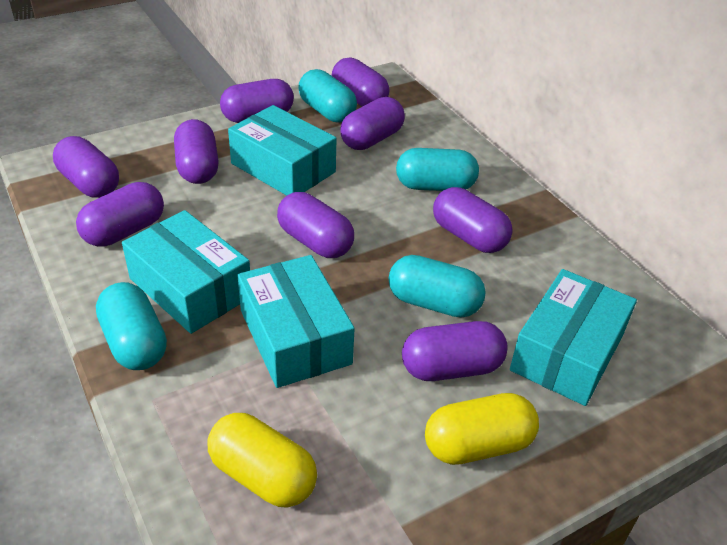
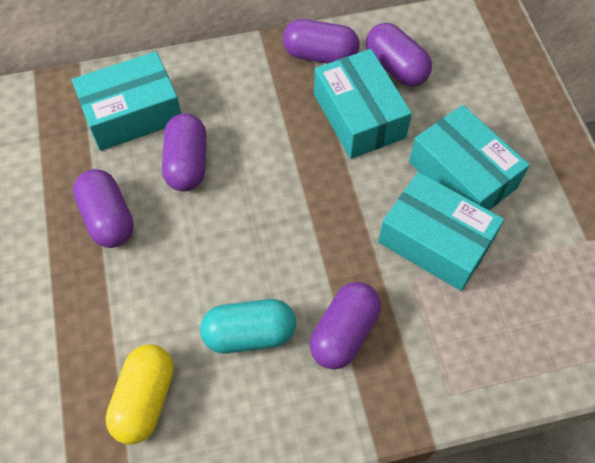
purple capsule: 9 -> 5
turquoise capsule: 4 -> 1
yellow capsule: 2 -> 1

